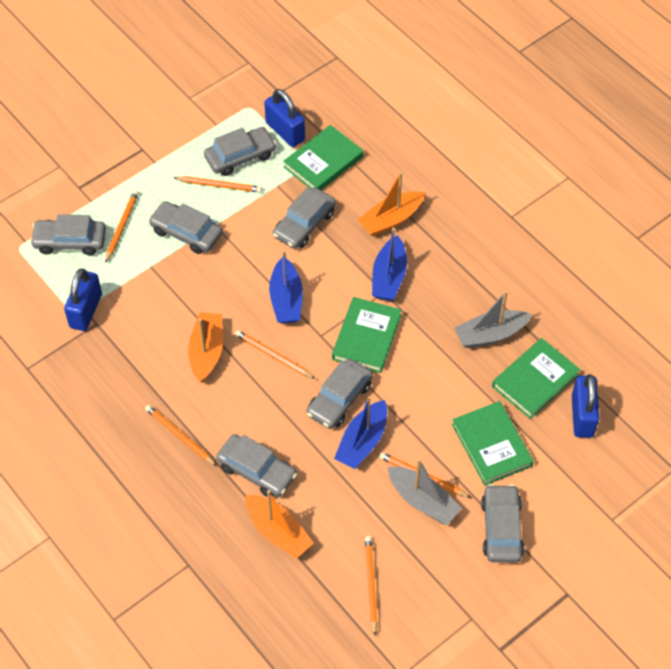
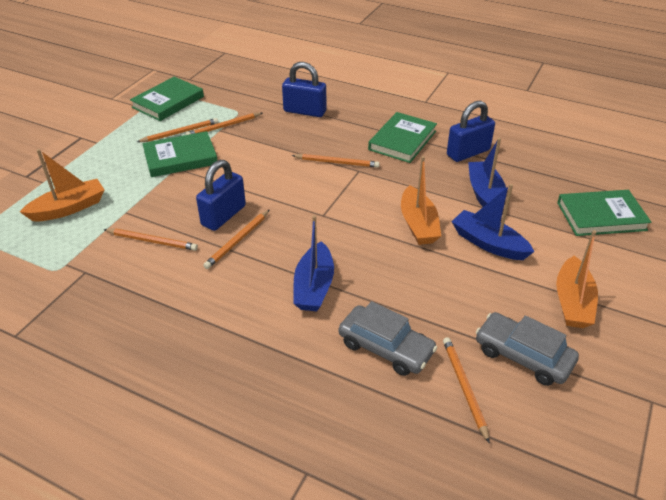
grey boat: 2 -> 0
grey car: 7 -> 2

